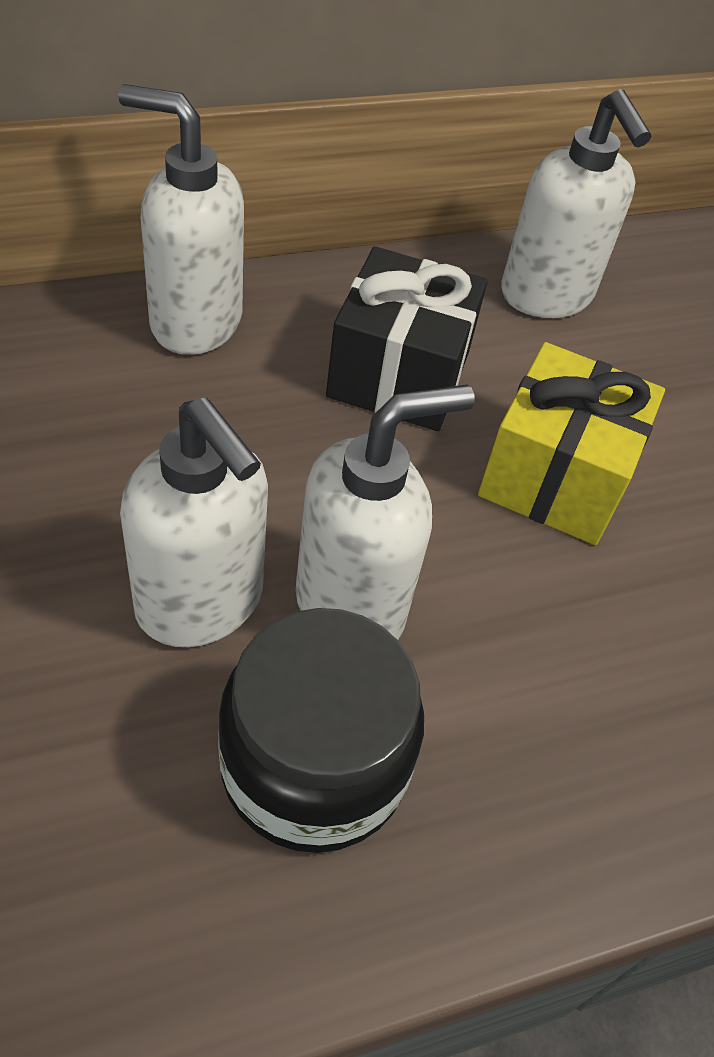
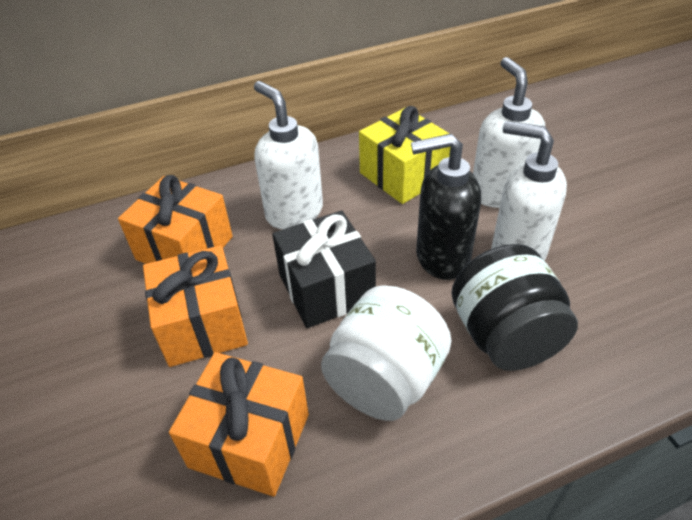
black soap dispenser: 0 -> 1
orange gift: 0 -> 3
white jar: 0 -> 1
white soap dispenser: 4 -> 3

